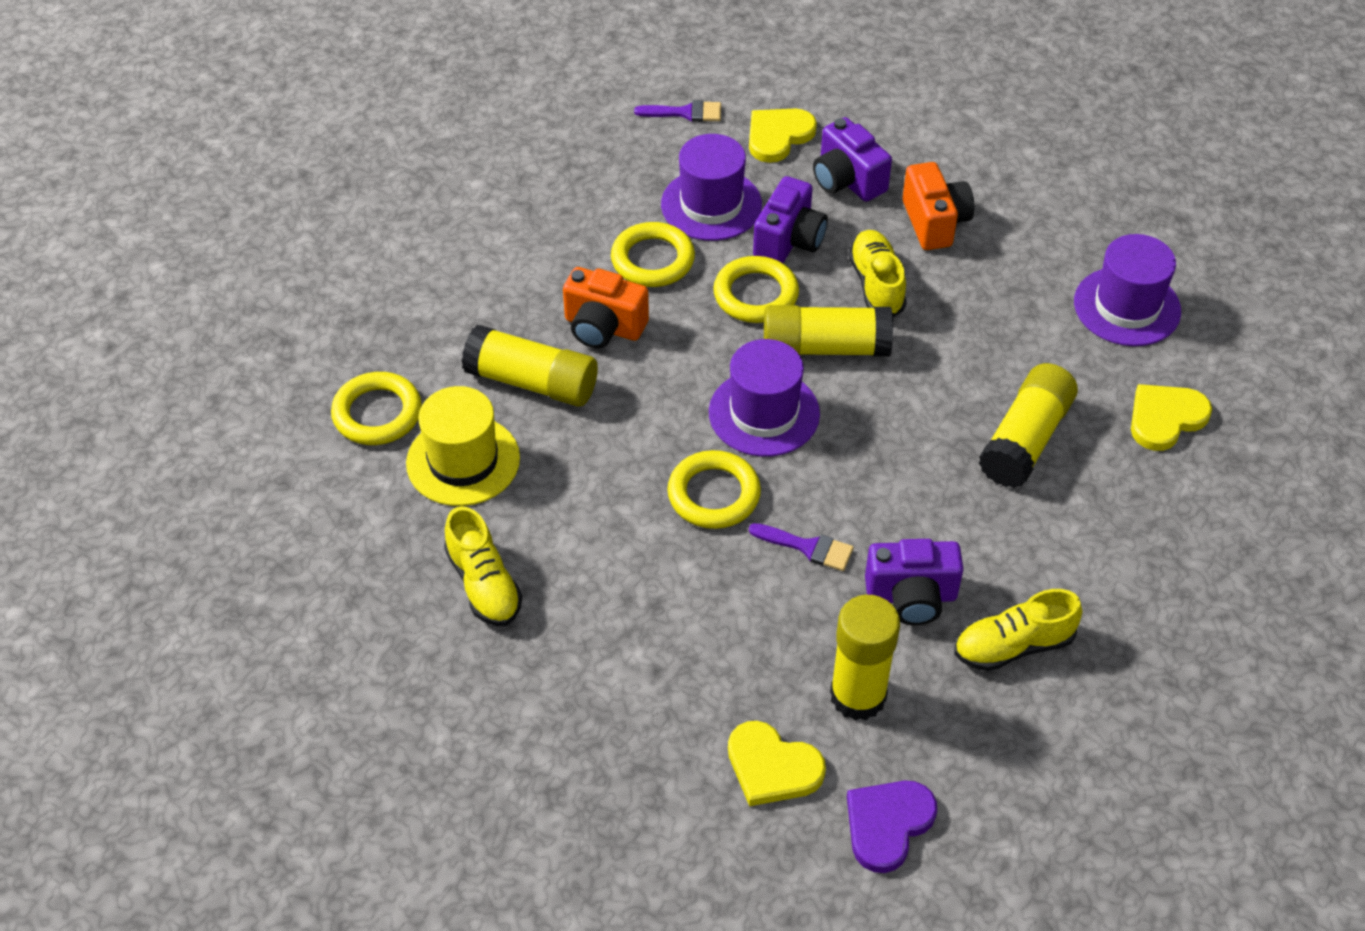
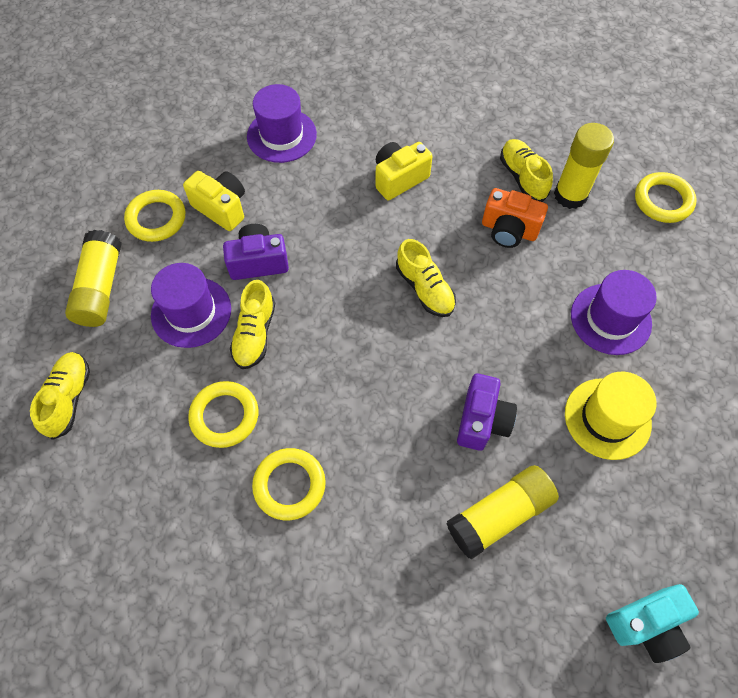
orange camera: 2 -> 1
purple brush: 2 -> 0
purple camera: 3 -> 2
purple heart: 1 -> 0
turquoise camera: 0 -> 1
yellow camera: 0 -> 2
yellow glue stick: 4 -> 3
yellow heart: 3 -> 0
yellow shoe: 3 -> 4

